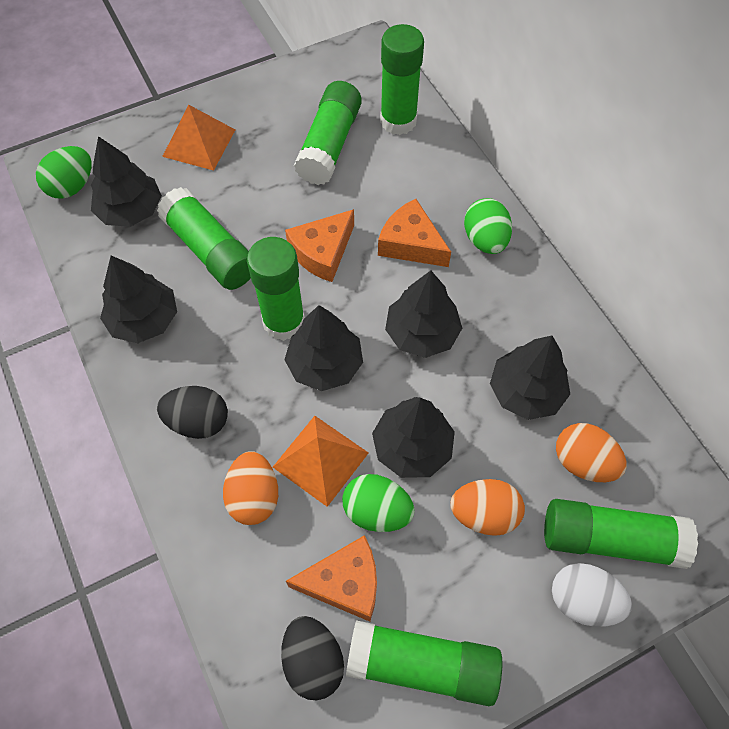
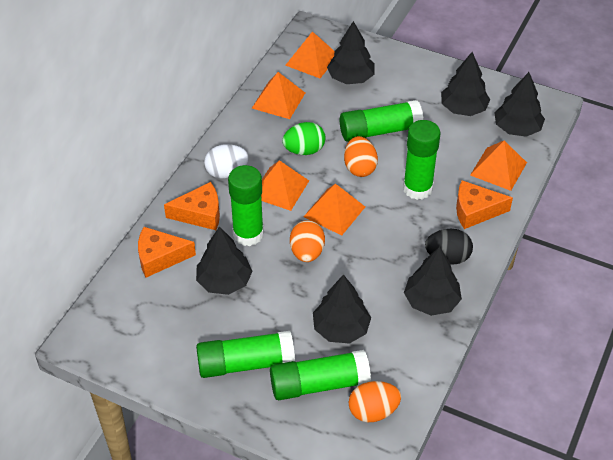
black egg: 2 -> 1
green egg: 3 -> 1
green glue stick: 6 -> 5
orange pyramid: 2 -> 5

